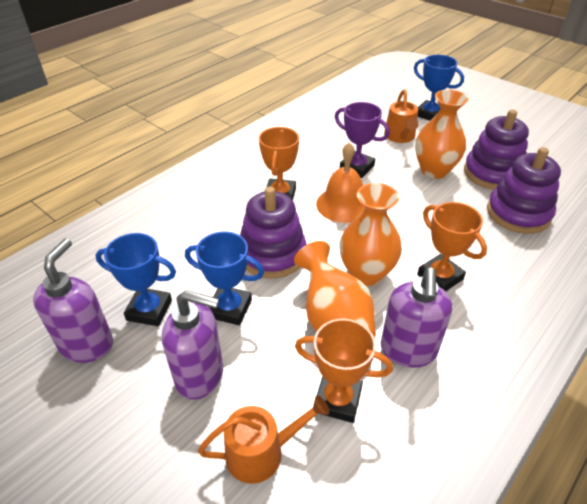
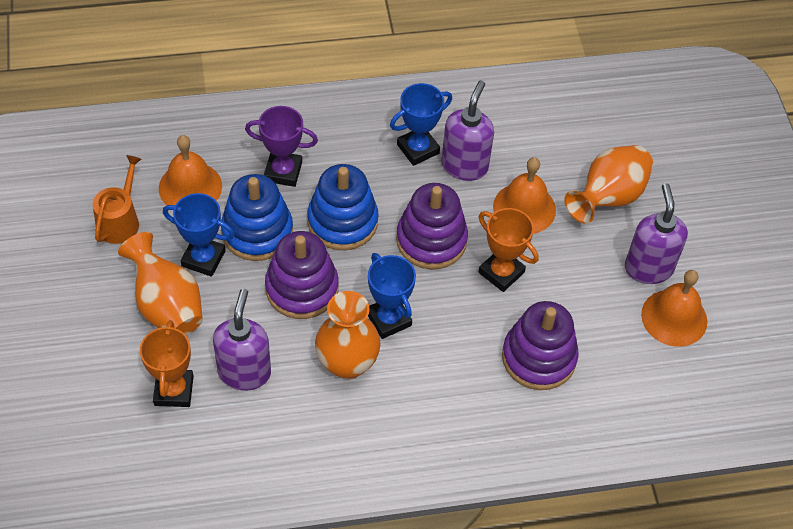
blue stacking toy: 0 -> 2
orange bell: 1 -> 3
orange trophy: 3 -> 2
orange watering can: 2 -> 1

